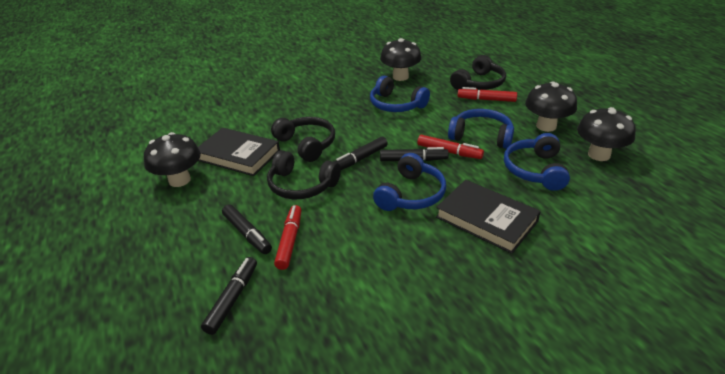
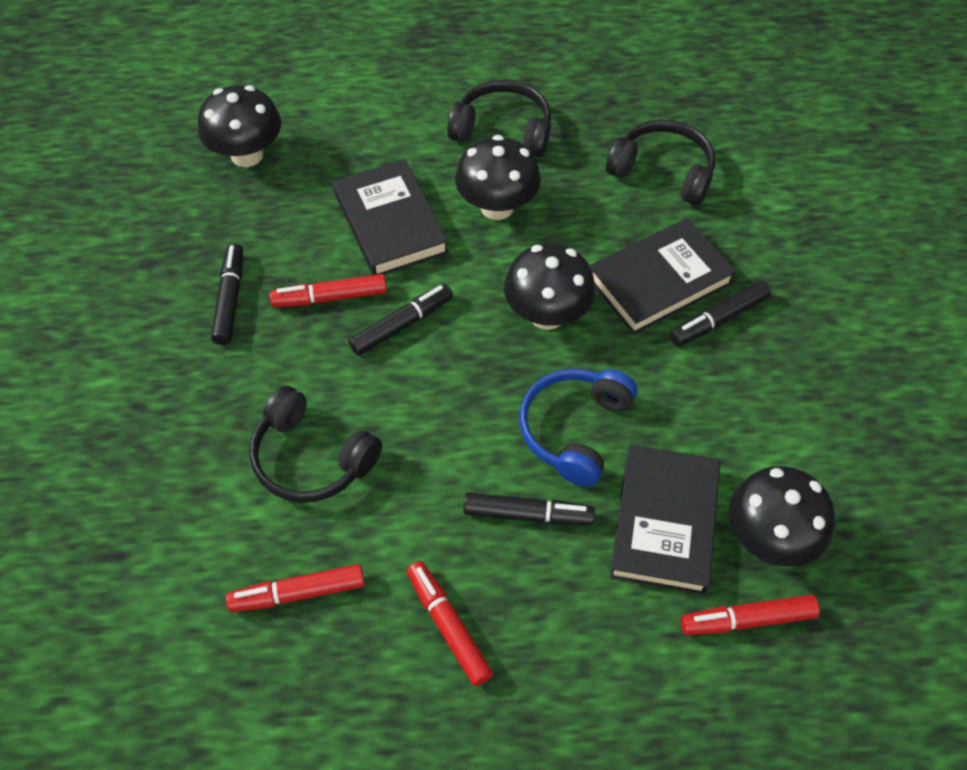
black book: 2 -> 3
blue headphones: 4 -> 1
red marker: 3 -> 4

